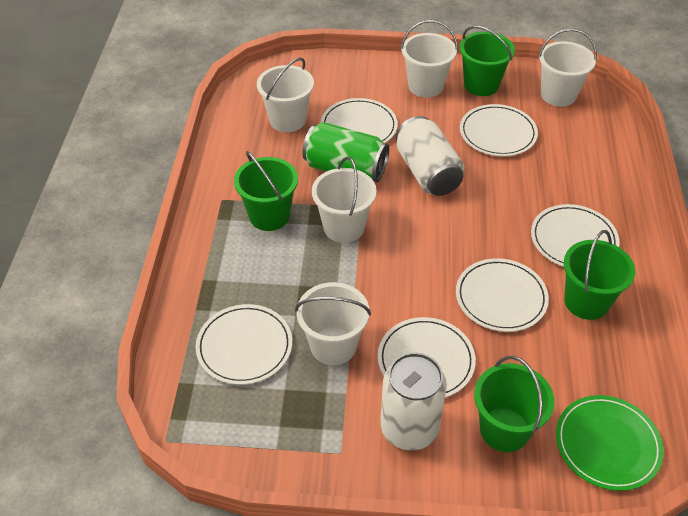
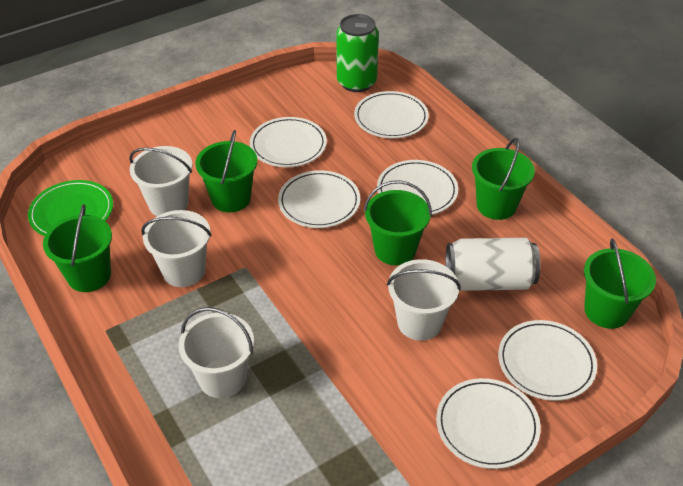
green bucket: 4 -> 5
white bucket: 5 -> 4
white can: 2 -> 1

